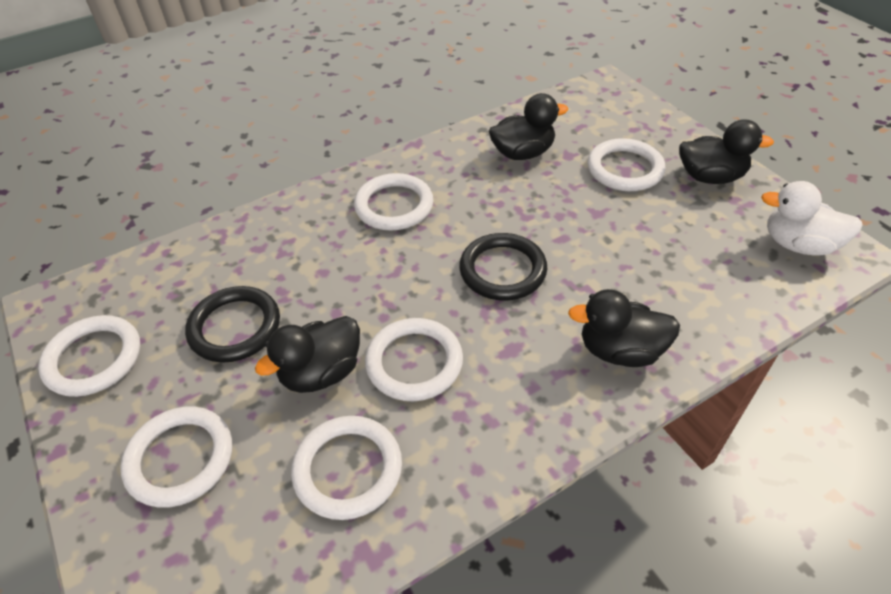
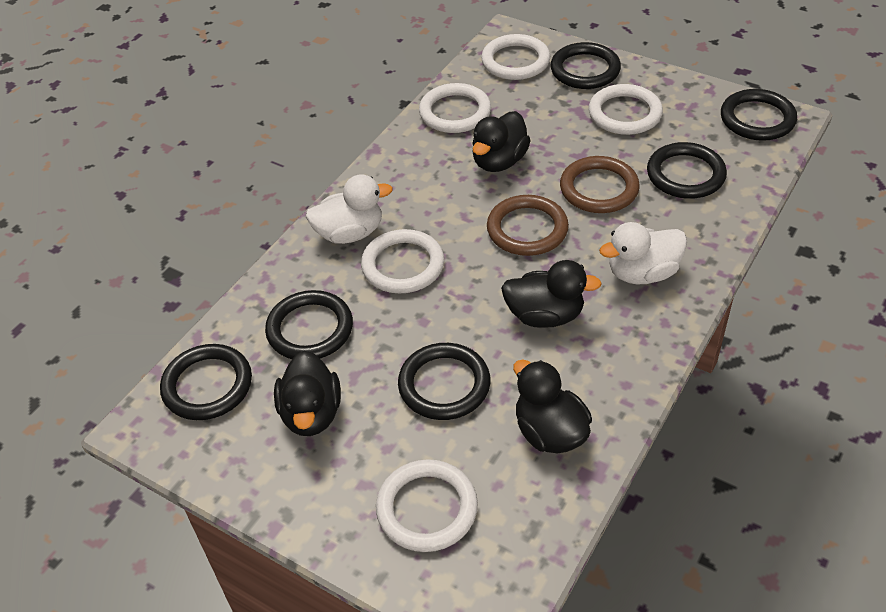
black ring: 2 -> 6
brown ring: 0 -> 2
white duck: 1 -> 2
white ring: 6 -> 5

